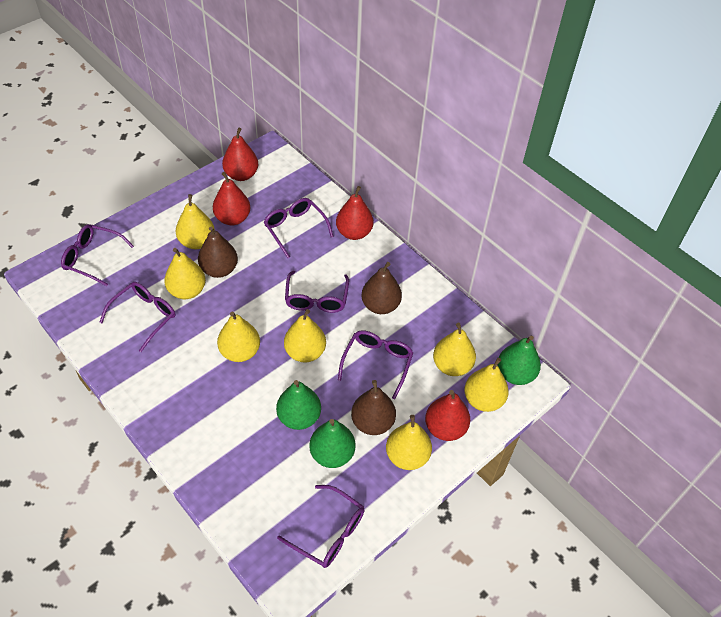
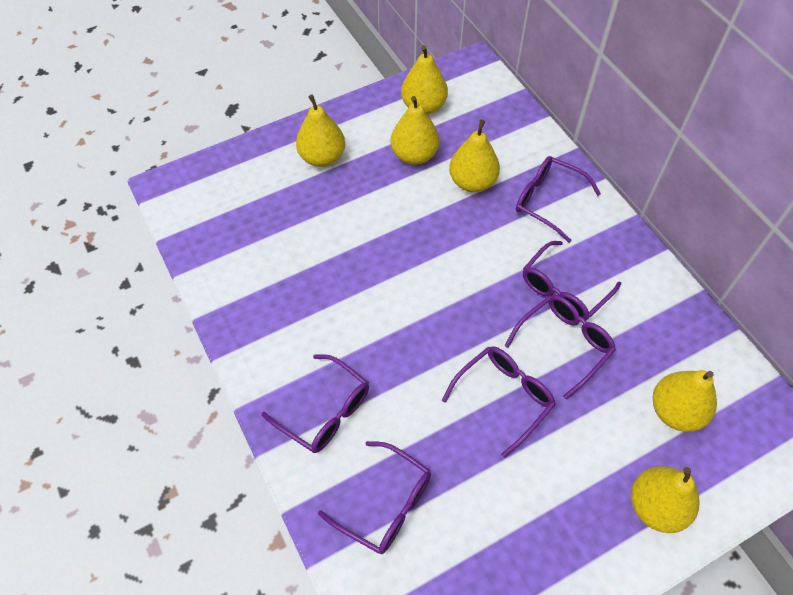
brown pear: 3 -> 0
green pear: 3 -> 0
red pear: 4 -> 0
yellow pear: 7 -> 6

